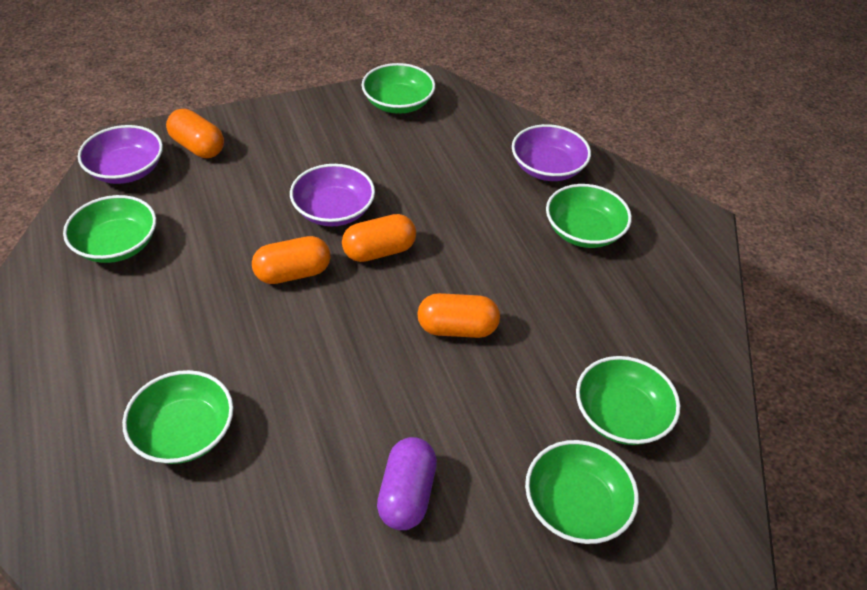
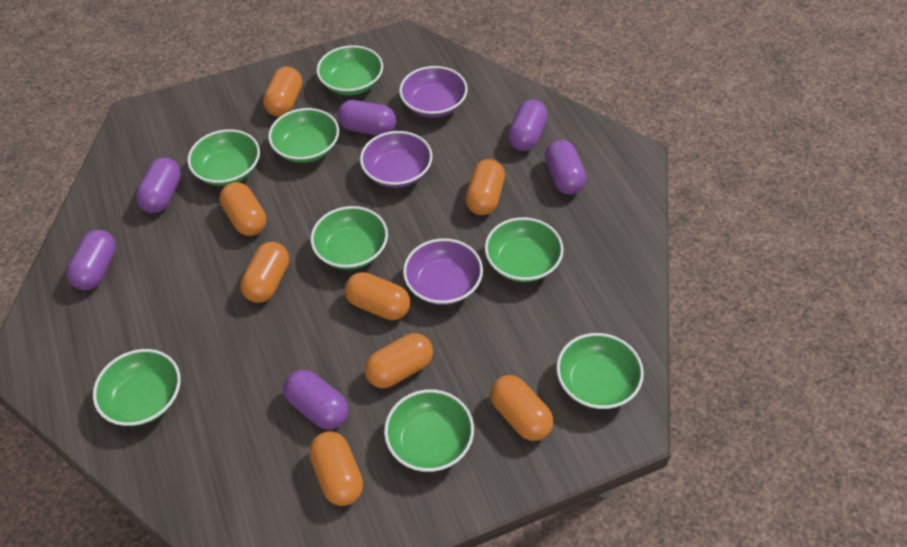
green bowl: 6 -> 8
orange capsule: 4 -> 8
purple capsule: 1 -> 6

